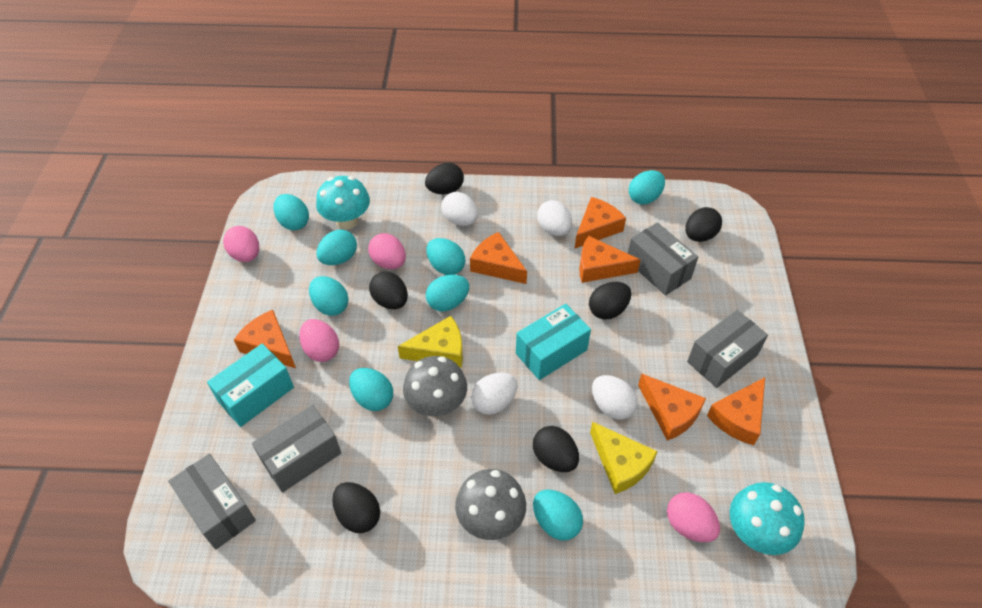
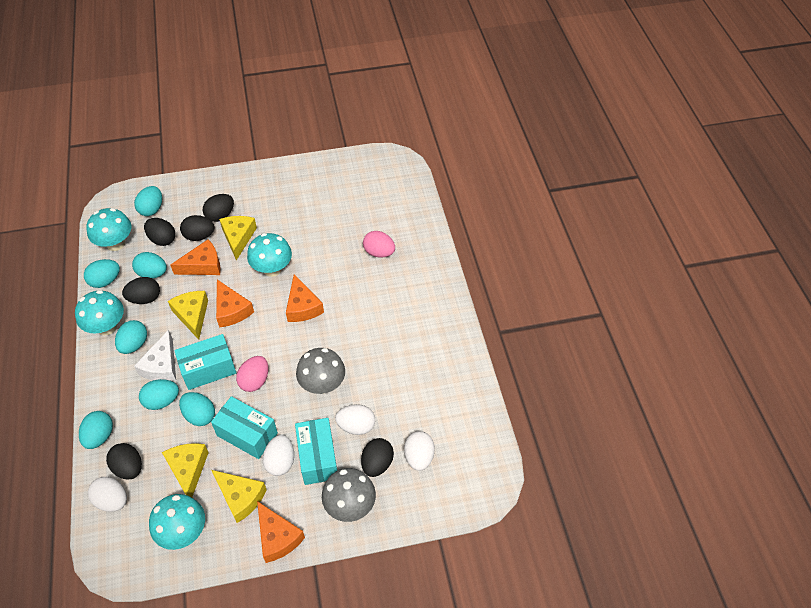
grey box: 4 -> 0
orange cheese: 6 -> 4
pink egg: 4 -> 2
turquoise box: 2 -> 3
turquoise egg: 8 -> 7
turquoise mushroom: 2 -> 4
white cheese: 0 -> 1
yellow cheese: 2 -> 4

